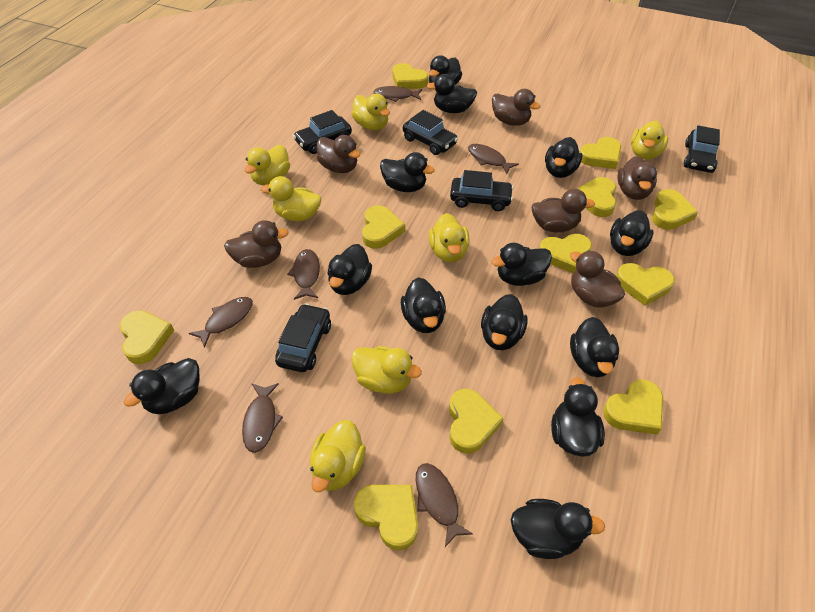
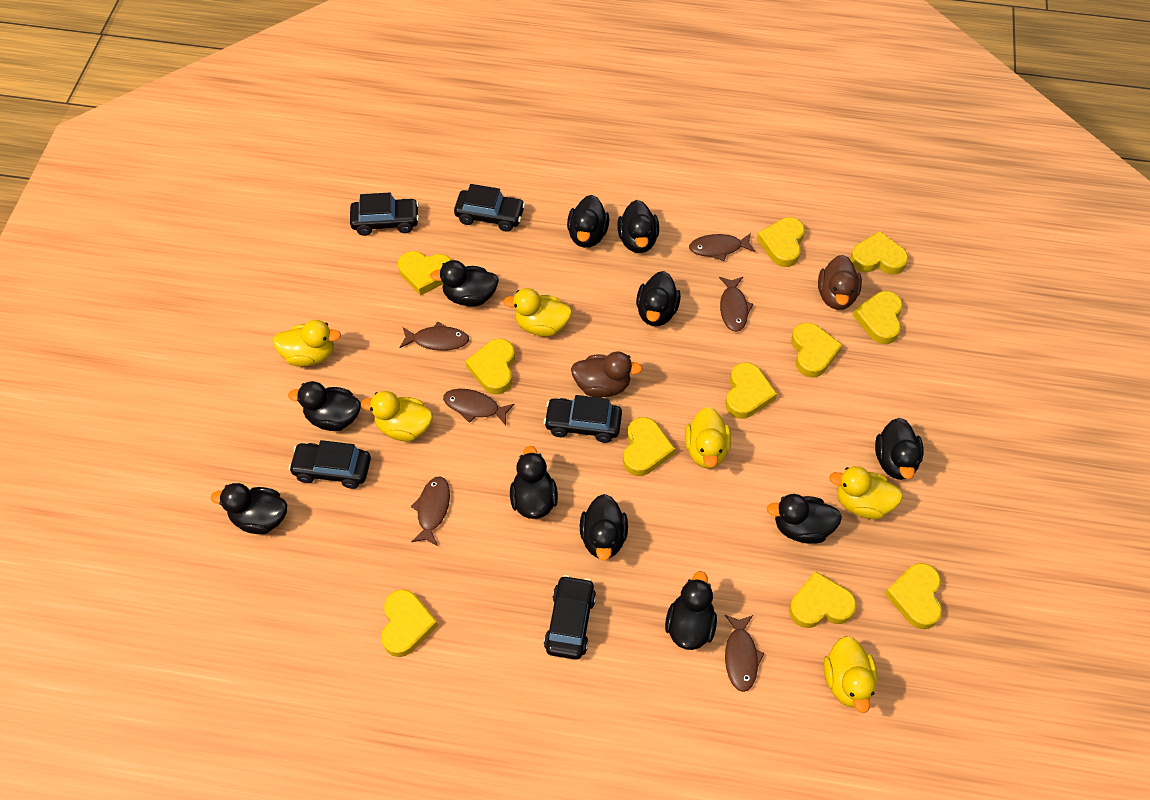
black duck: 13 -> 11
brown duck: 6 -> 2
yellow duck: 7 -> 6

